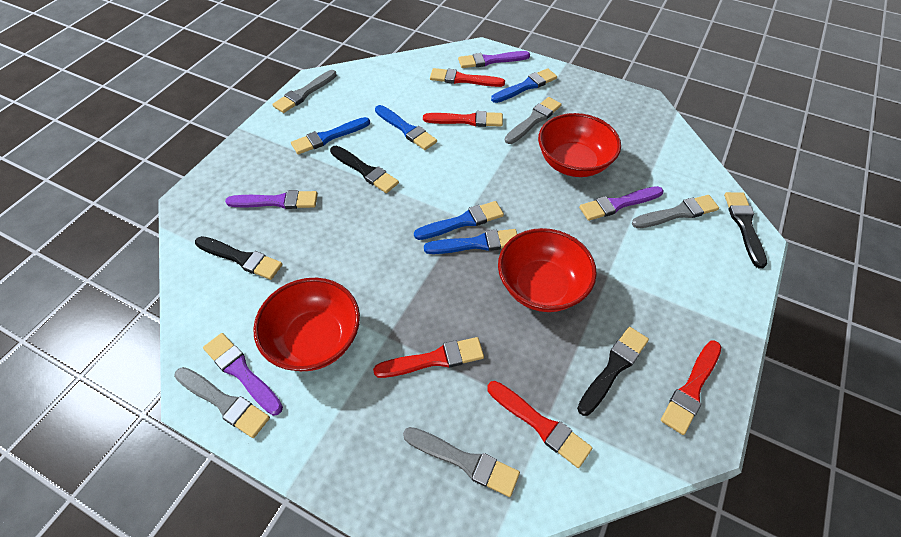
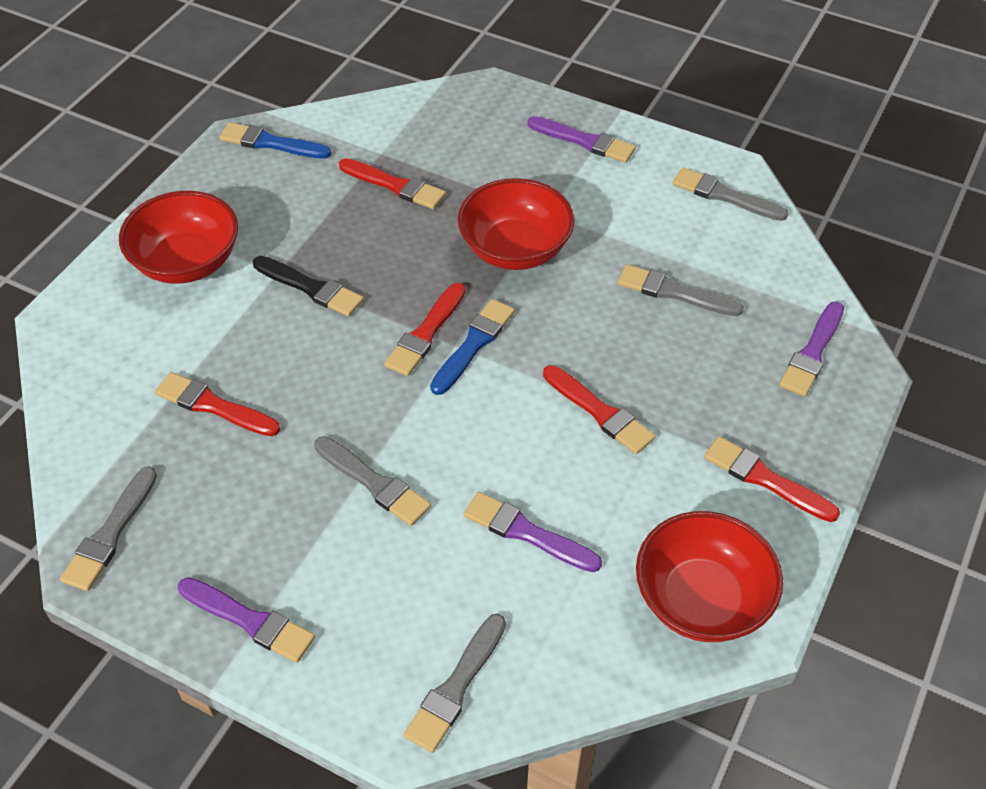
black brush: 4 -> 1
blue brush: 5 -> 2

